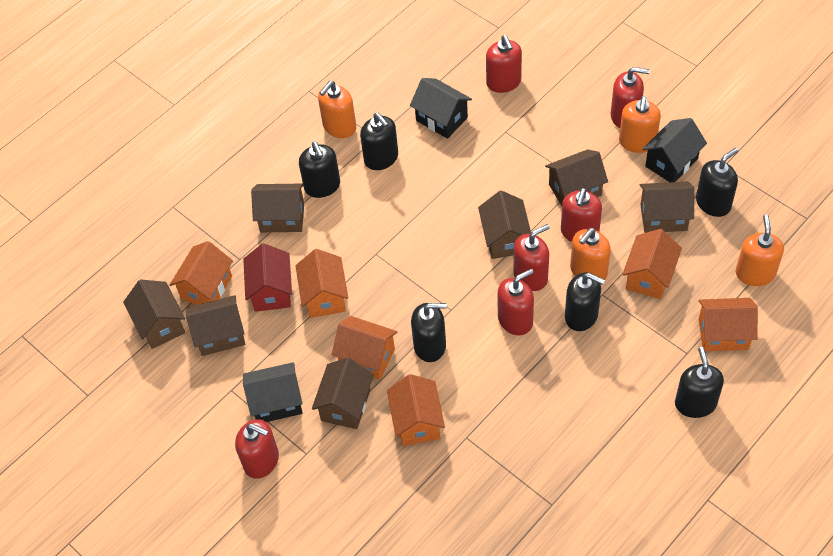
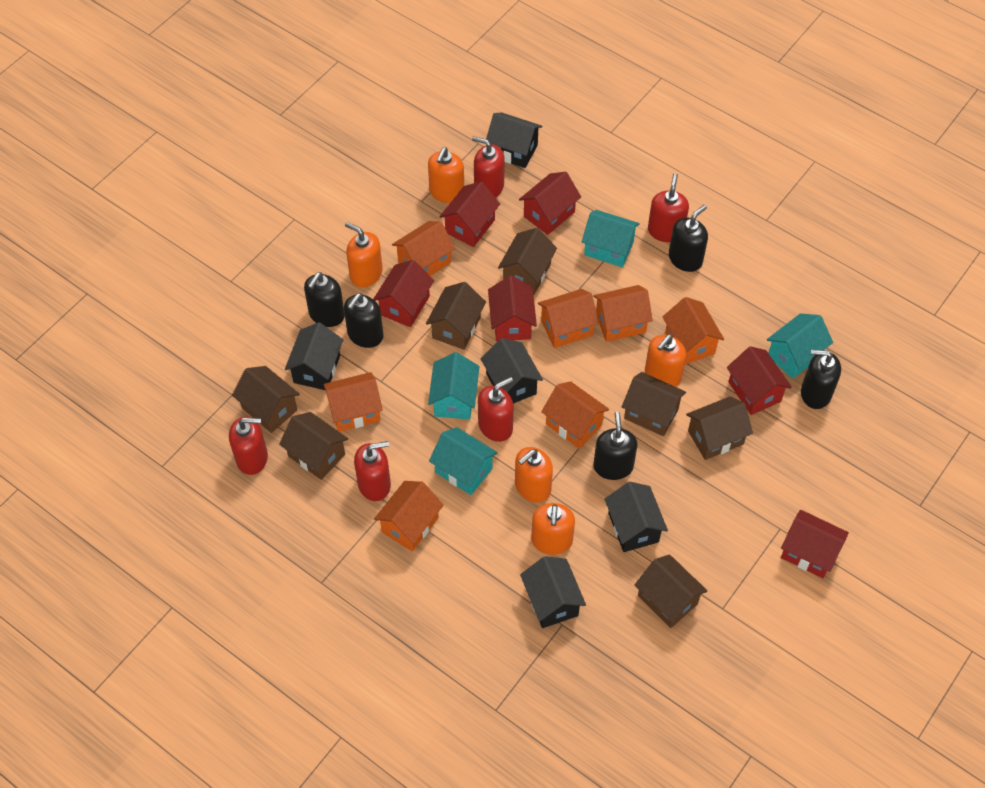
black house: 3 -> 5
black soap dispenser: 6 -> 5
orange house: 6 -> 7
orange soap dispenser: 4 -> 5
red house: 1 -> 6
red soap dispenser: 6 -> 5
turquoise house: 0 -> 4

